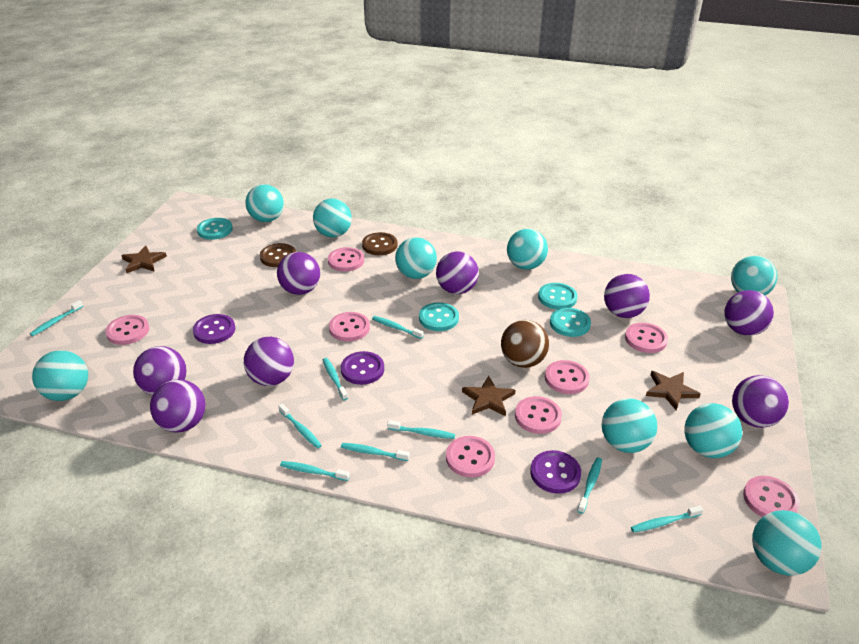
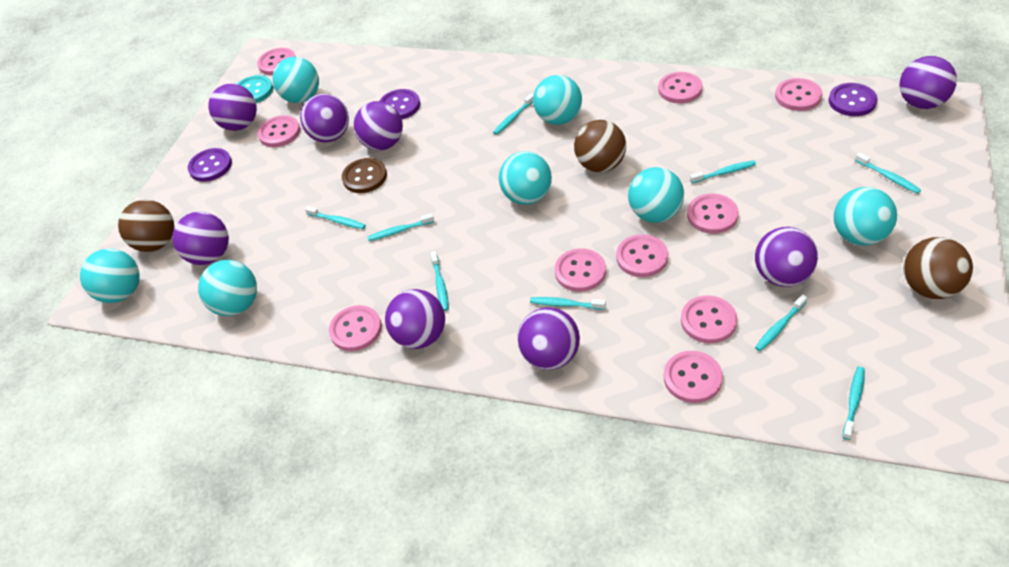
brown ball: 1 -> 3
brown button: 2 -> 1
brown star: 3 -> 0
pink button: 8 -> 10
turquoise ball: 9 -> 7
turquoise button: 4 -> 1

